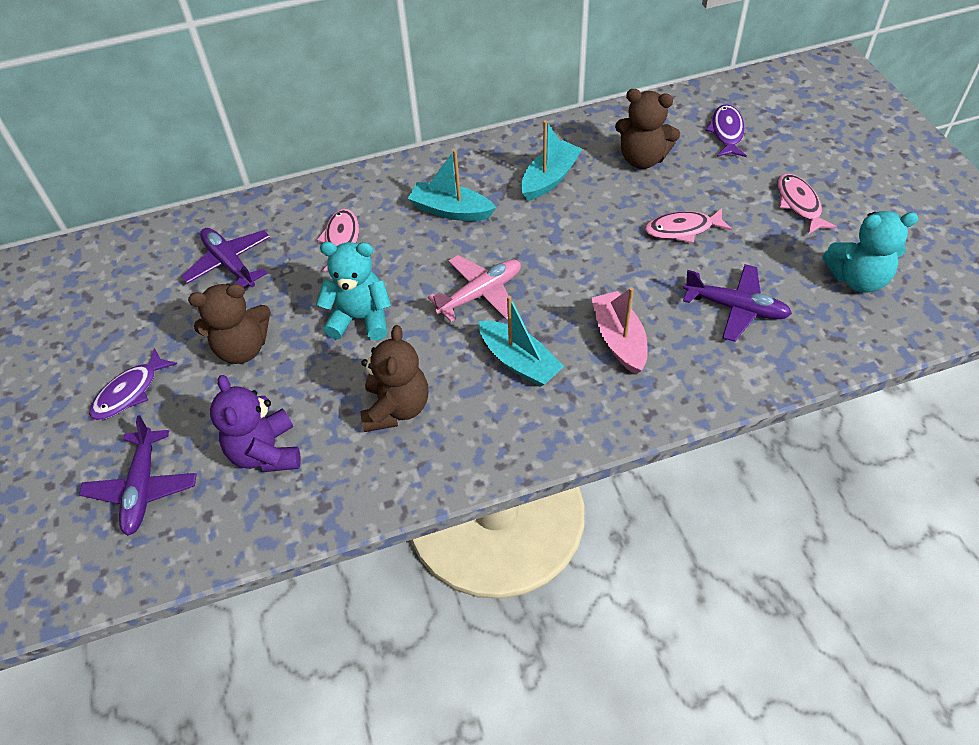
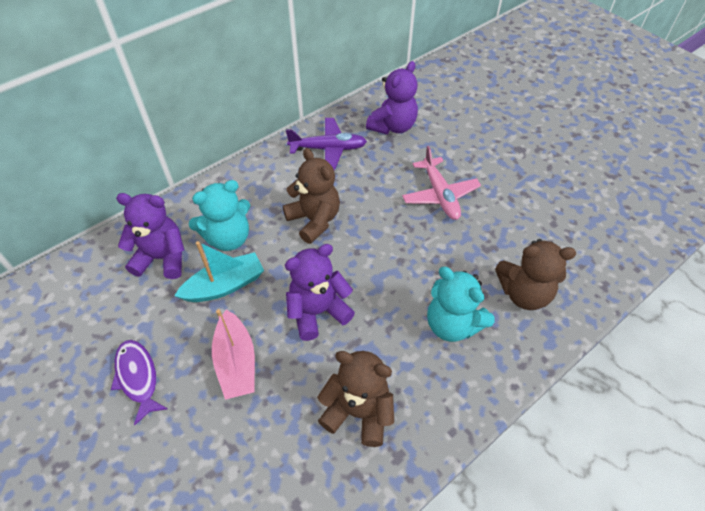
pink fish: 3 -> 0
purple fish: 2 -> 1
purple plane: 3 -> 1
purple teddy bear: 1 -> 3
turquoise boat: 3 -> 1

